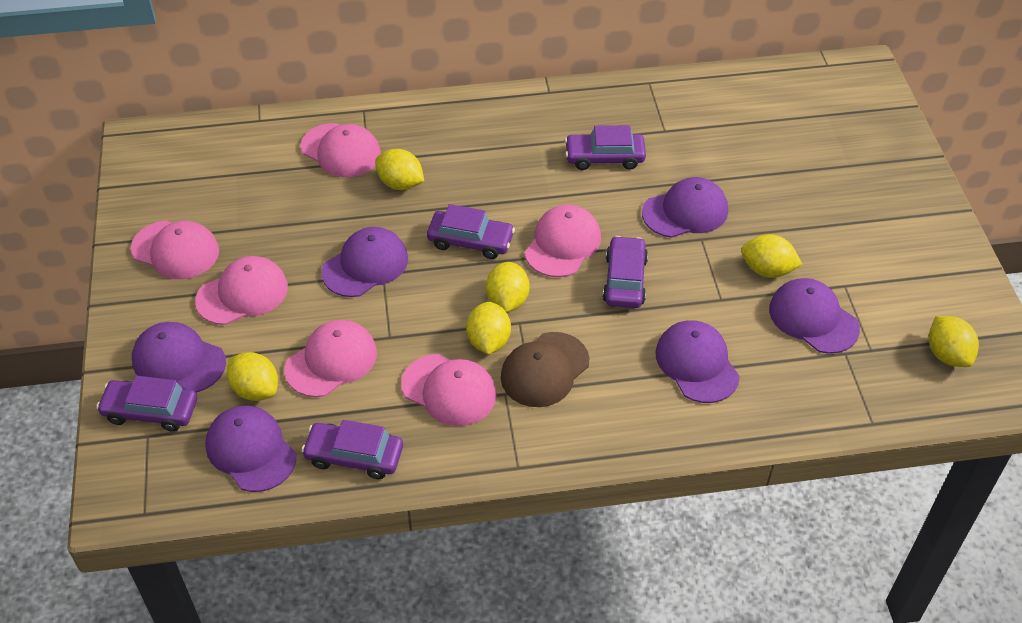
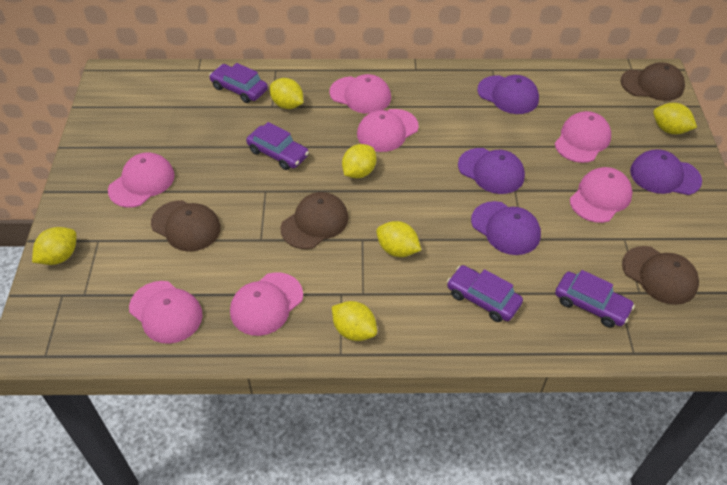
brown cap: 1 -> 4
pink cap: 6 -> 7
purple cap: 6 -> 4
purple car: 5 -> 4

